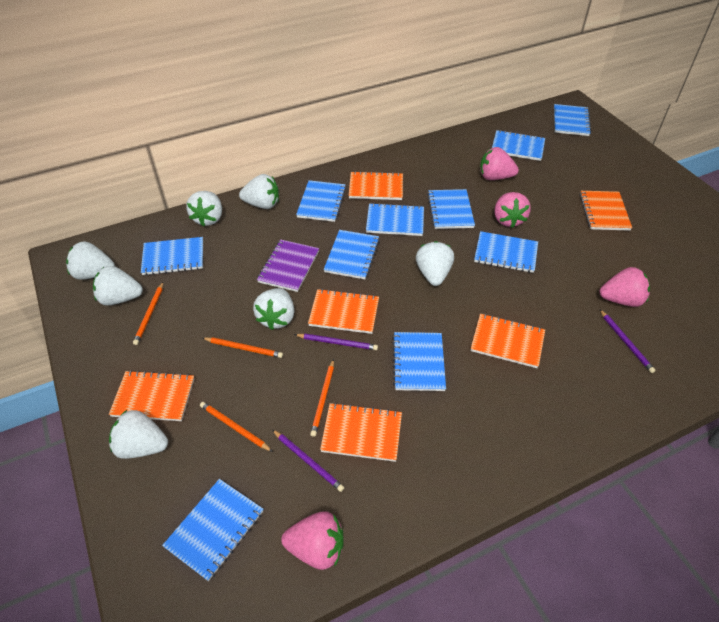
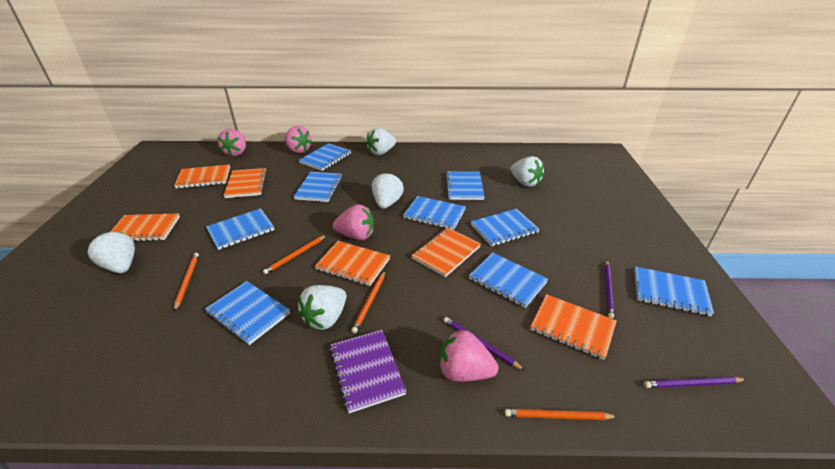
blue notebook: 10 -> 9
white strawberry: 7 -> 5

